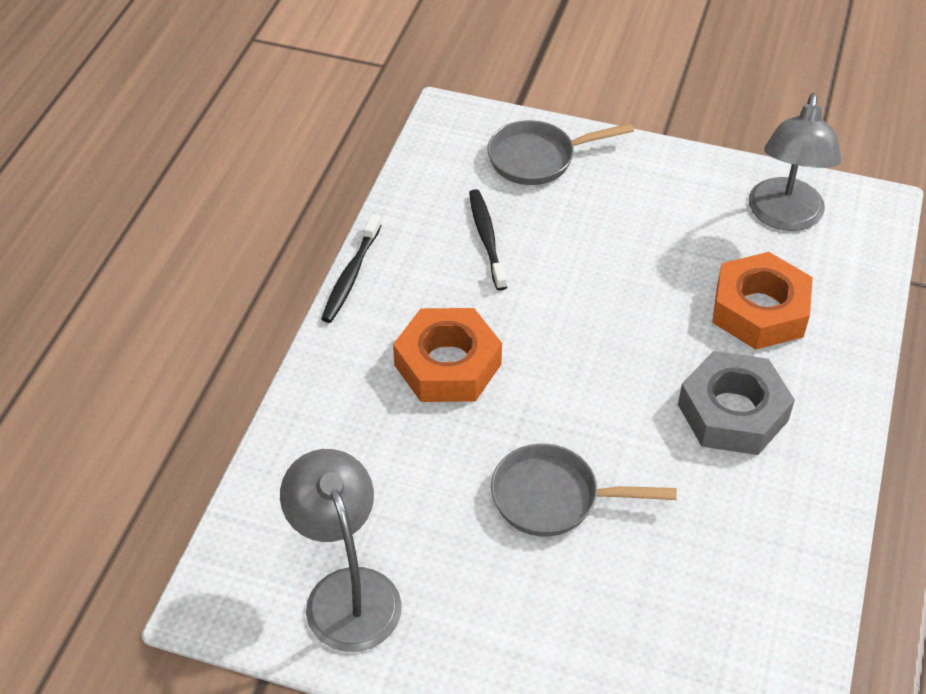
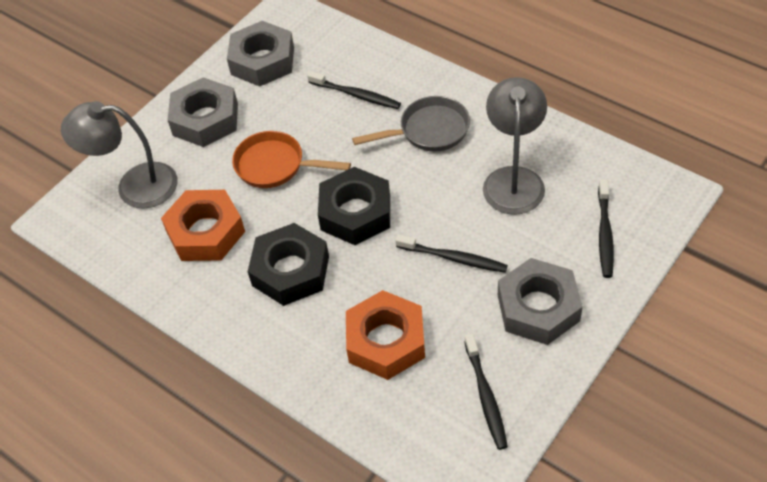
black nut: 0 -> 2
black toothbrush: 2 -> 4
grey nut: 1 -> 3
grey pan: 2 -> 1
orange pan: 0 -> 1

